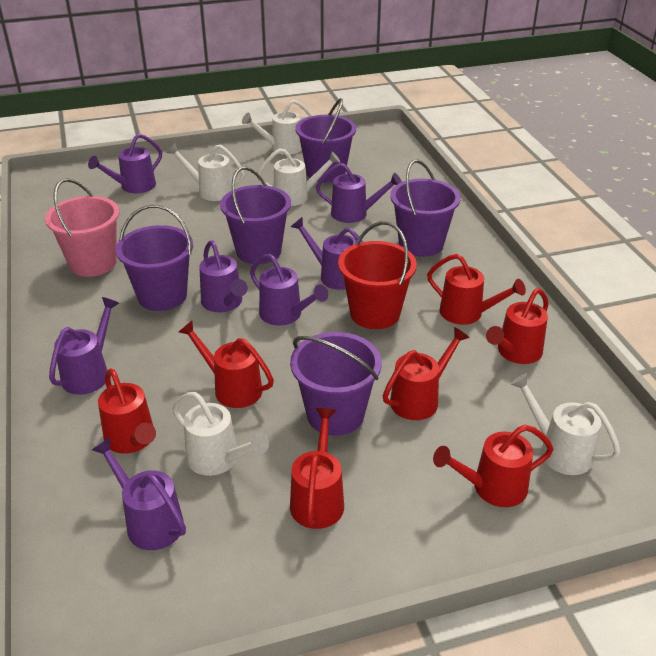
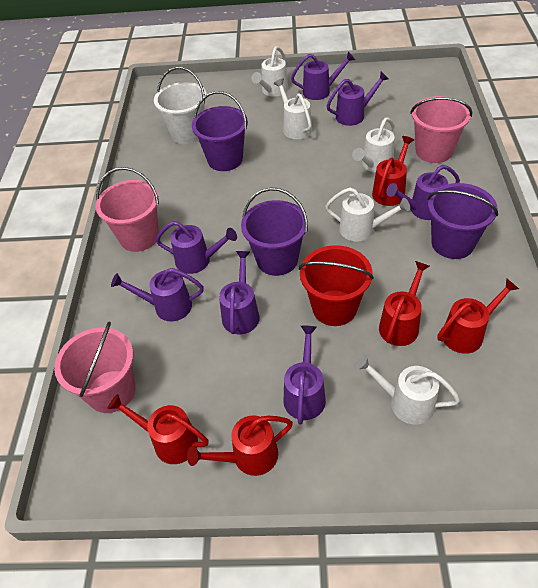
pink bucket: 1 -> 3
purple bucket: 5 -> 3
red watering can: 7 -> 5
white bucket: 0 -> 1

